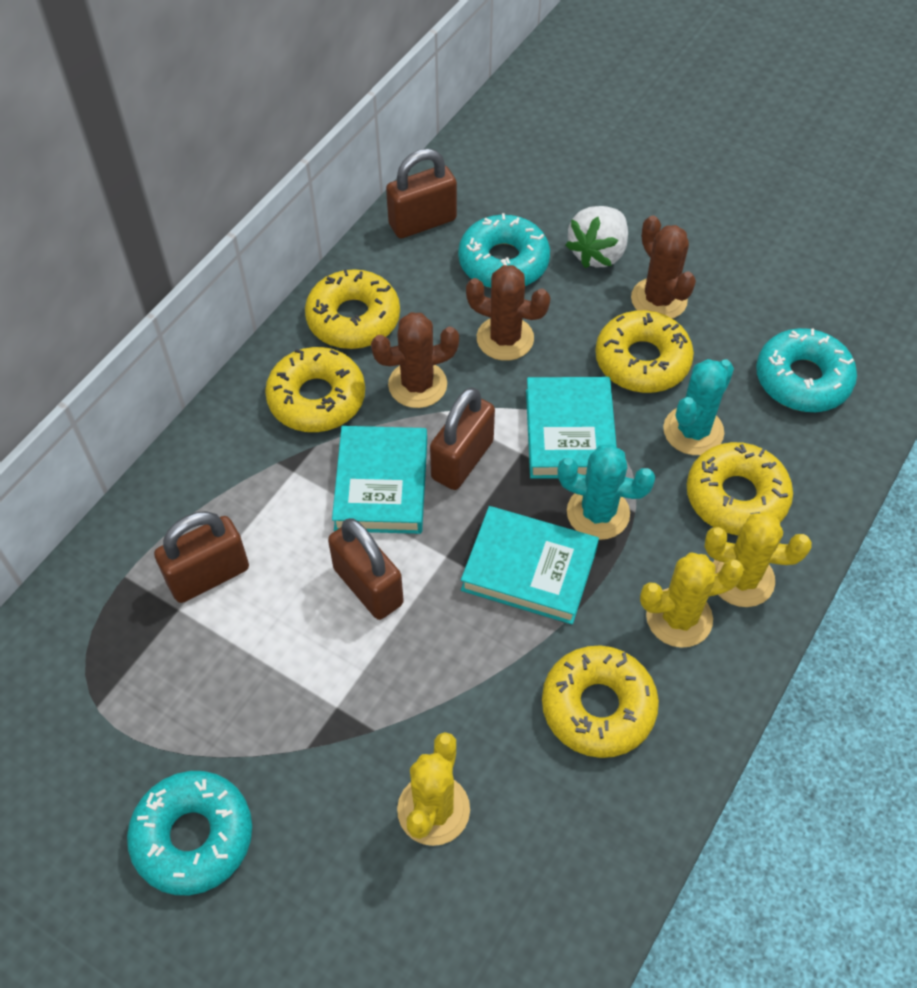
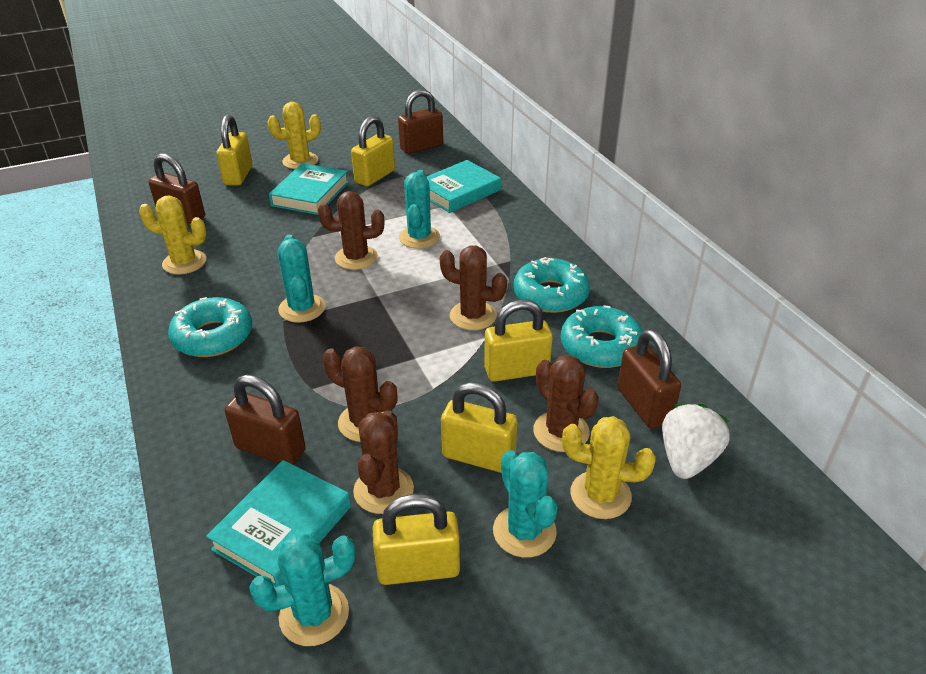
brown cactus: 3 -> 5
turquoise cactus: 2 -> 4
yellow donut: 5 -> 0
yellow padlock: 0 -> 5

